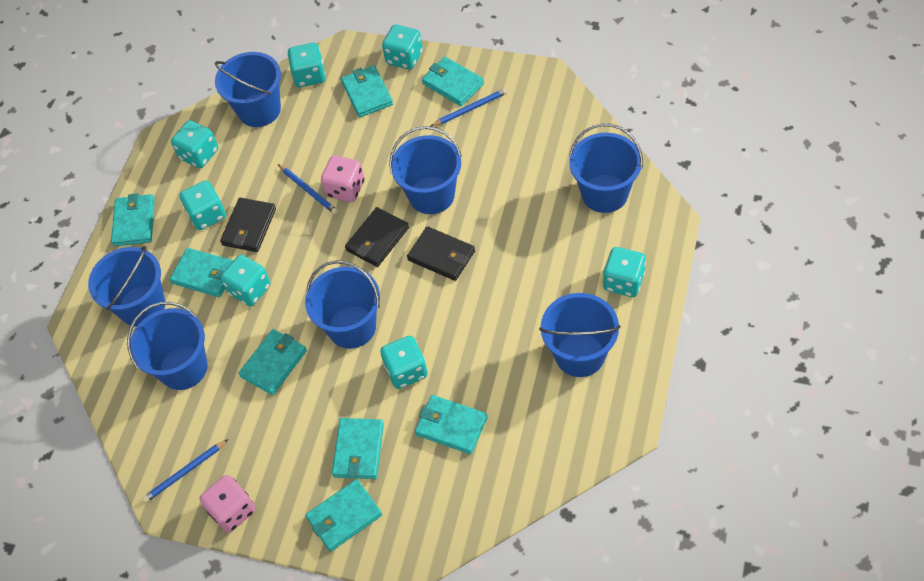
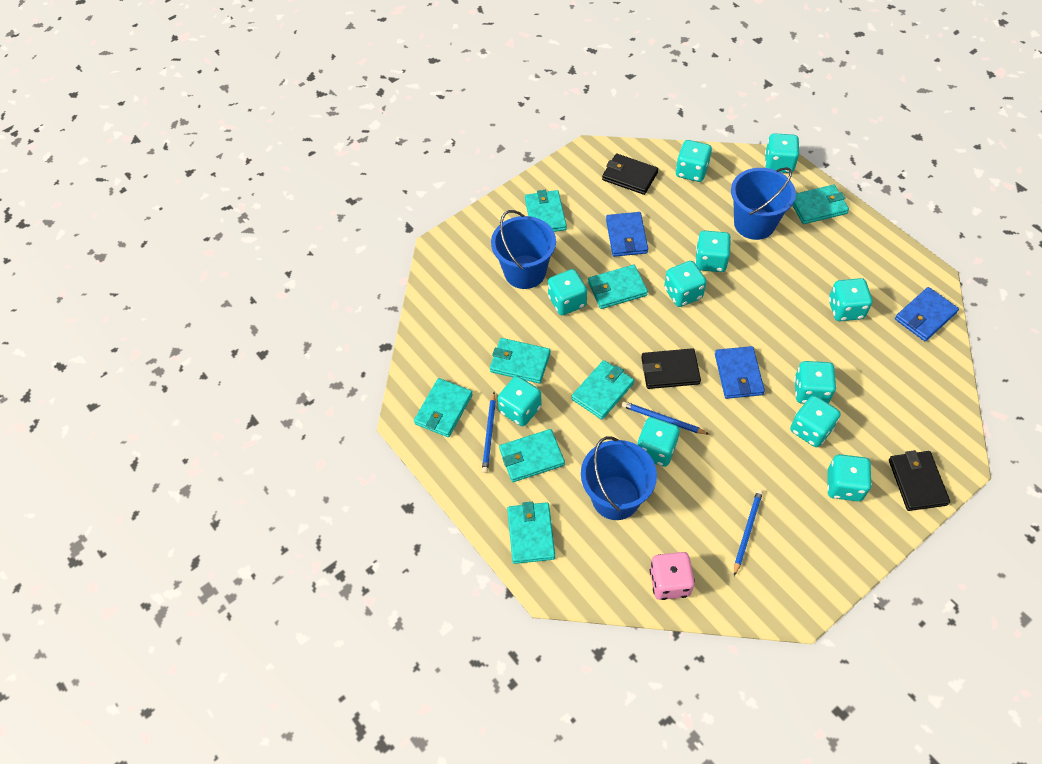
blue bucket: 7 -> 3
blue wallet: 0 -> 3
pink dice: 2 -> 1
turquoise dice: 7 -> 11

